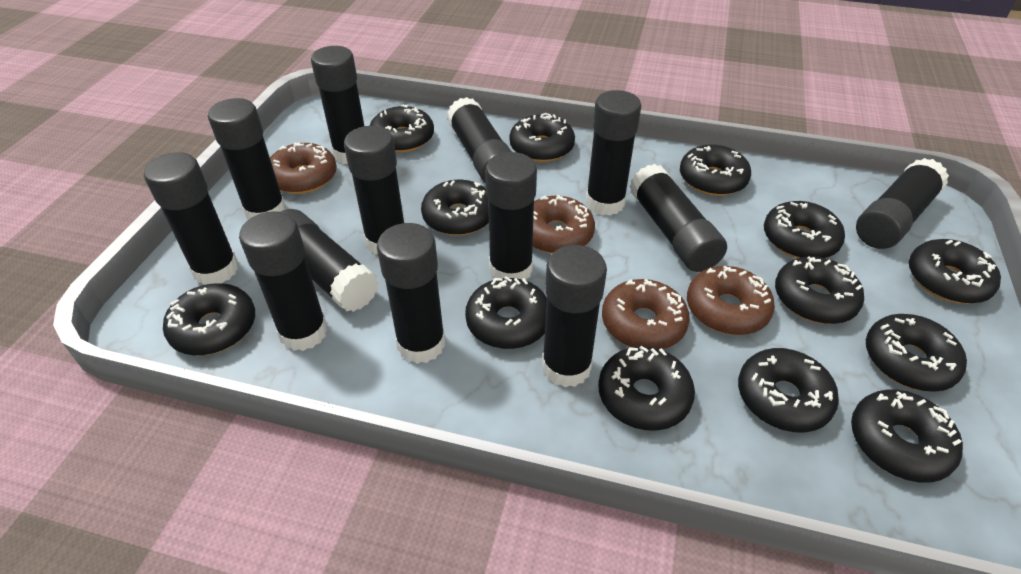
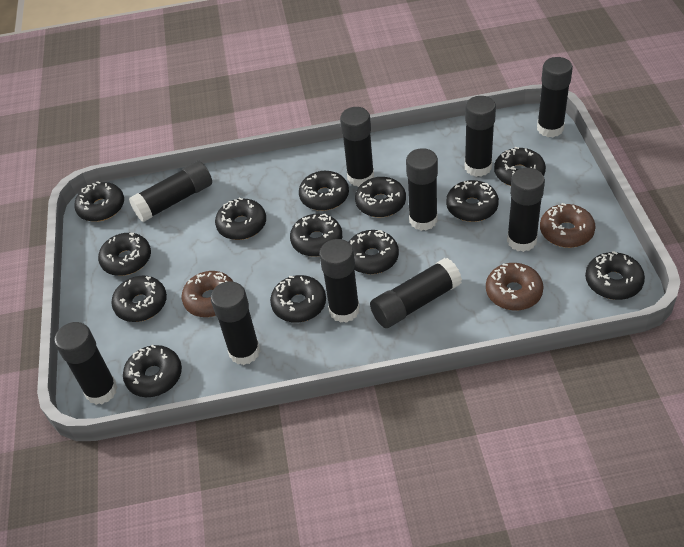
black glue stick: 13 -> 10
brown donut: 4 -> 3

